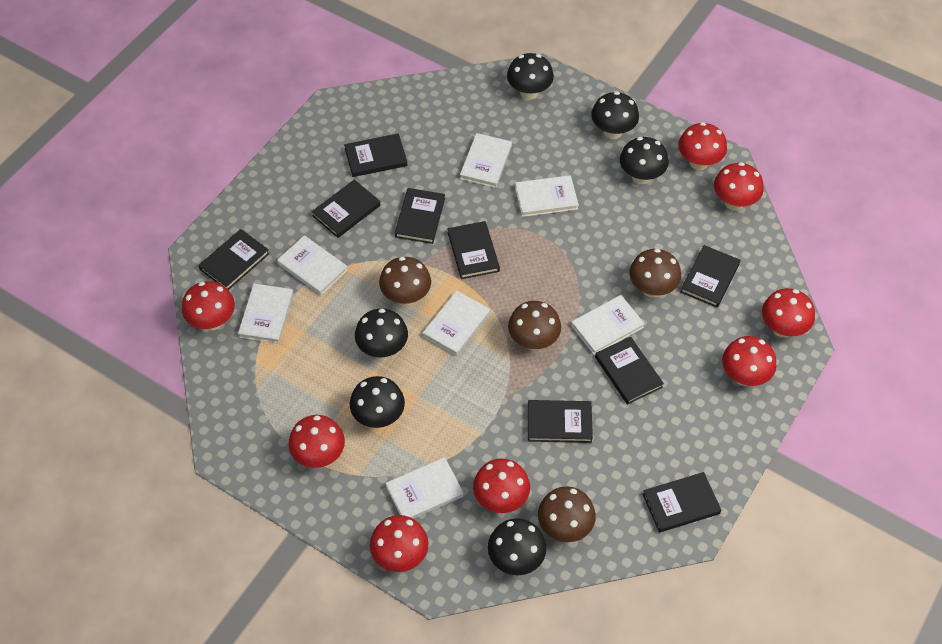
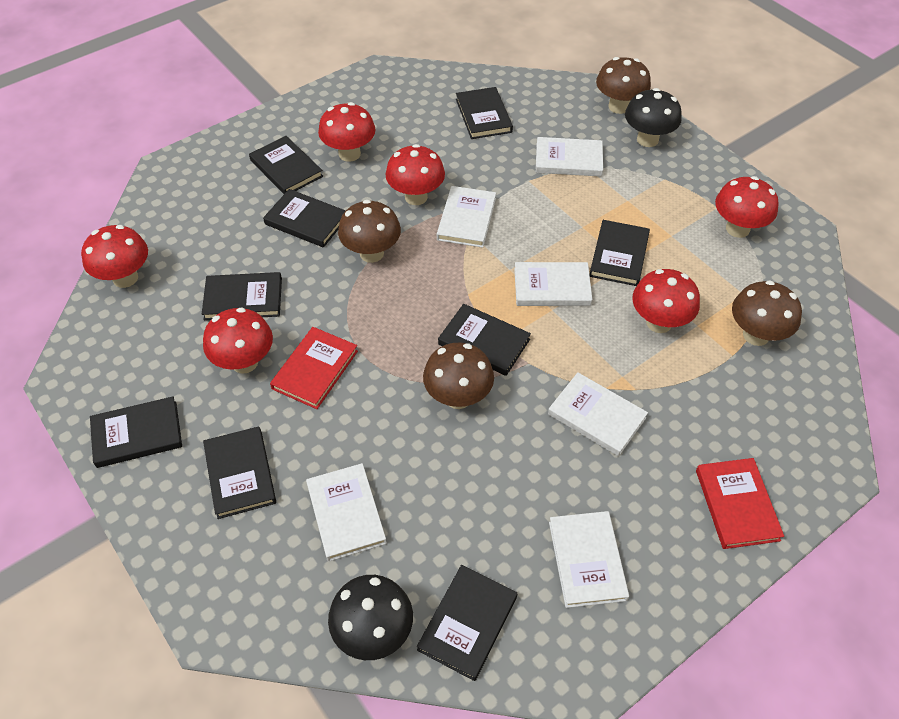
black mushroom: 6 -> 2
red book: 0 -> 2
red mushroom: 8 -> 6
white book: 7 -> 6

